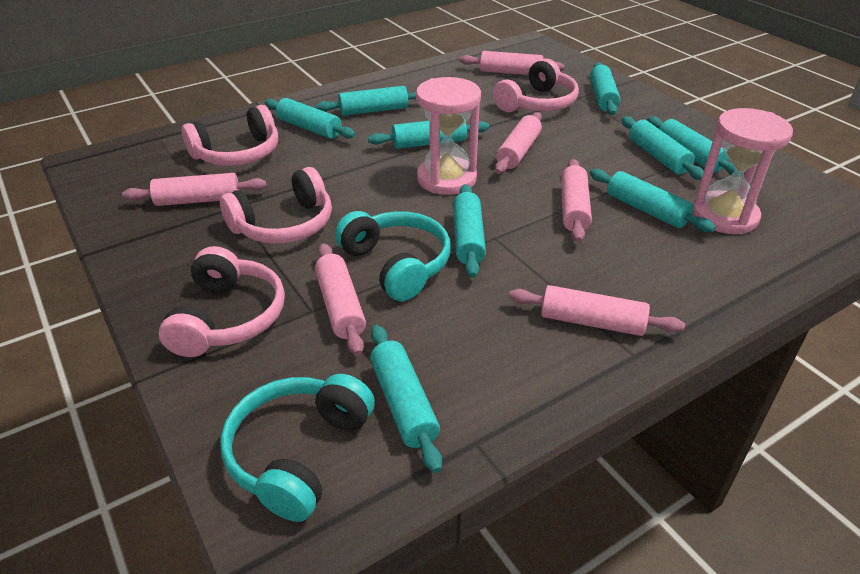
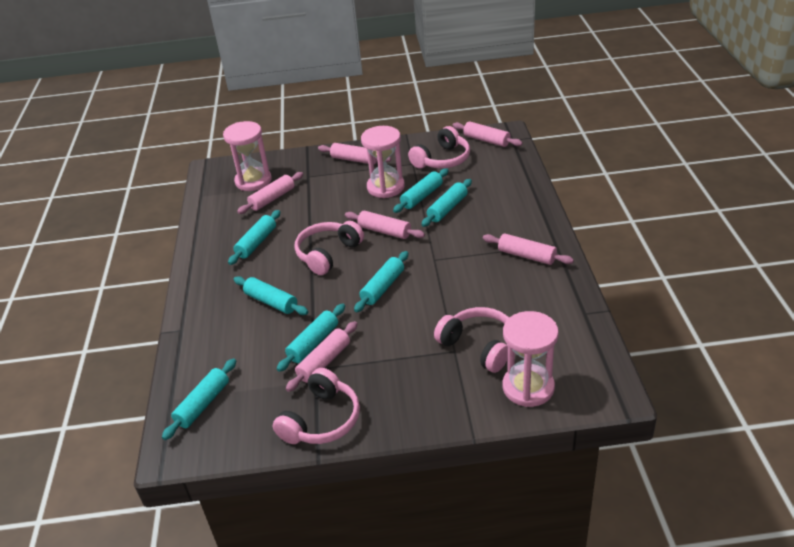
pink hourglass: 2 -> 3
turquoise headphones: 2 -> 0
turquoise rolling pin: 9 -> 7

